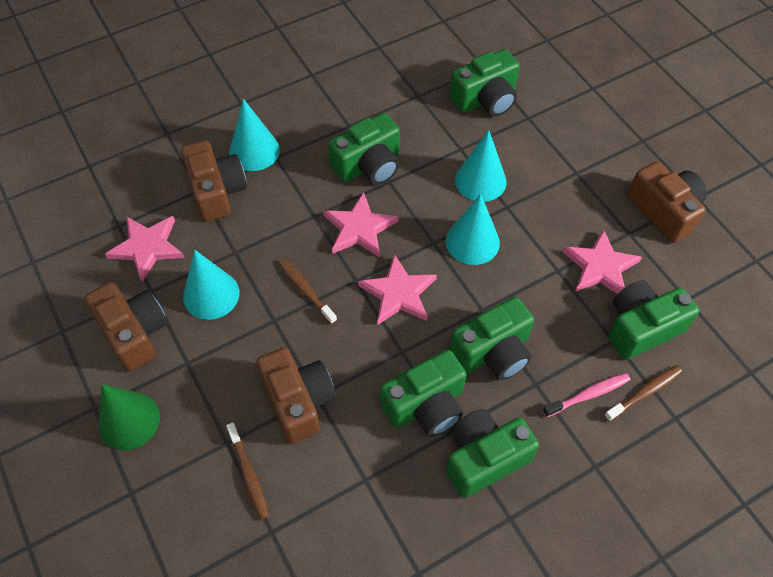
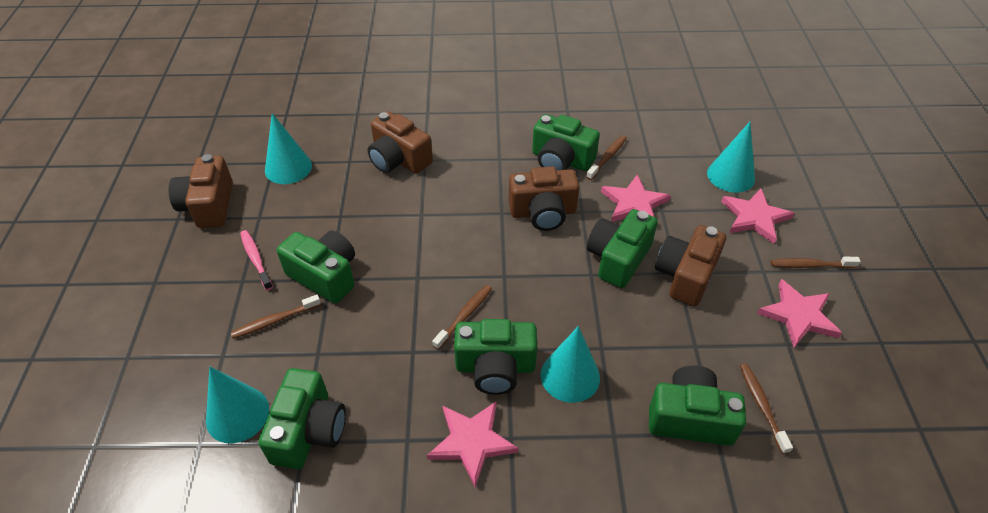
brown toothbrush: 3 -> 5
green cone: 1 -> 0

